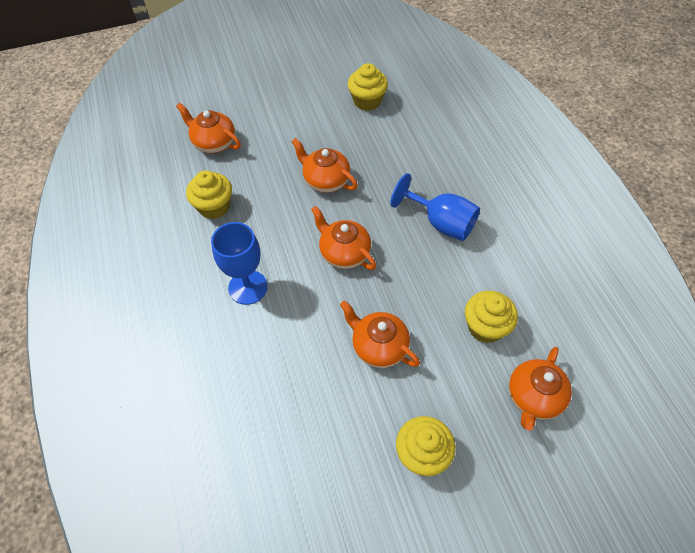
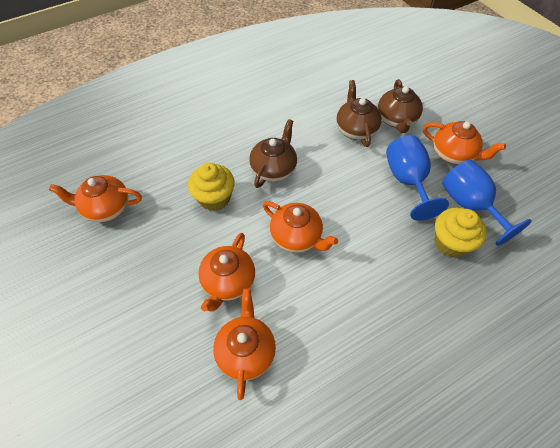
brown teapot: 0 -> 3
yellow cupcake: 4 -> 2

